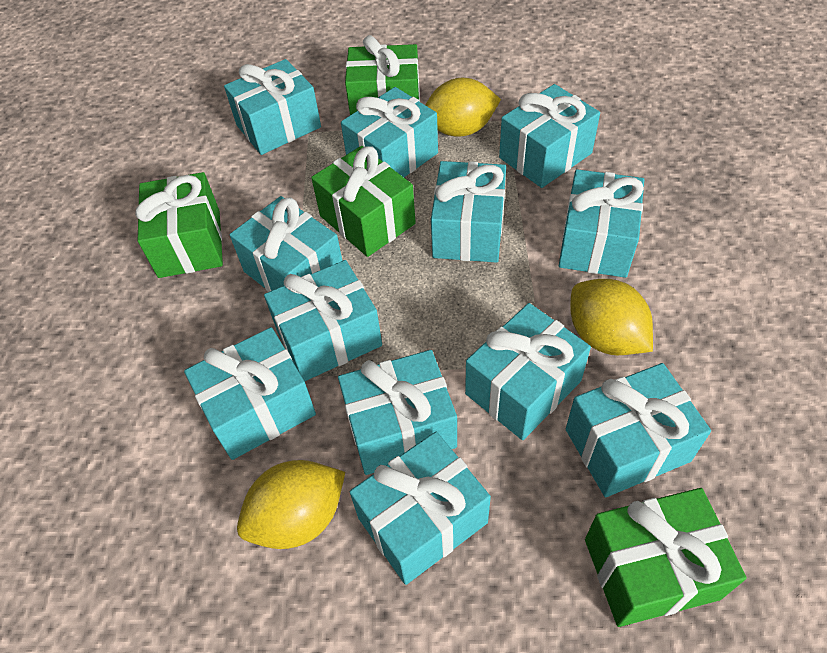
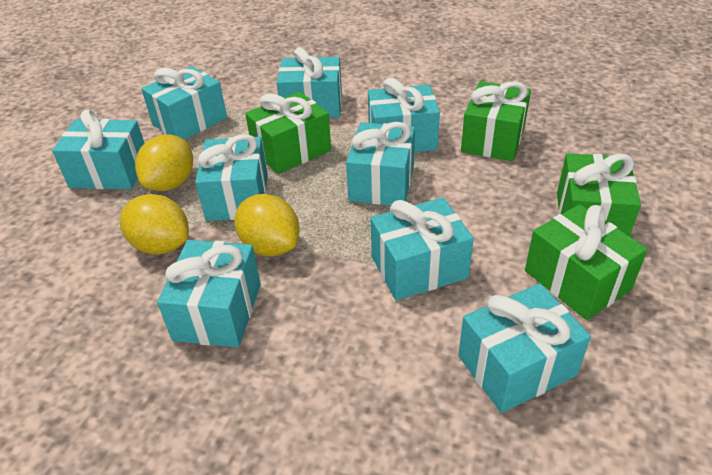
turquoise gift: 12 -> 9

